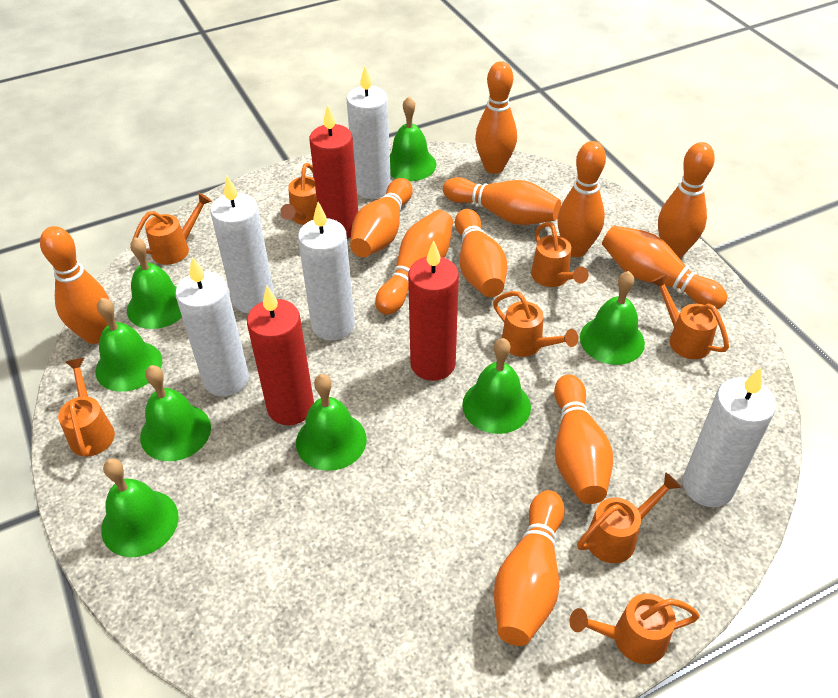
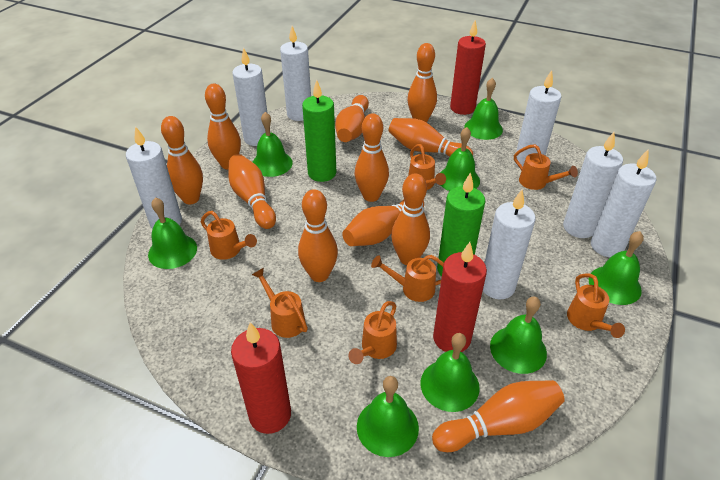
green candle: 0 -> 2
orange watering can: 8 -> 7
white candle: 5 -> 7

